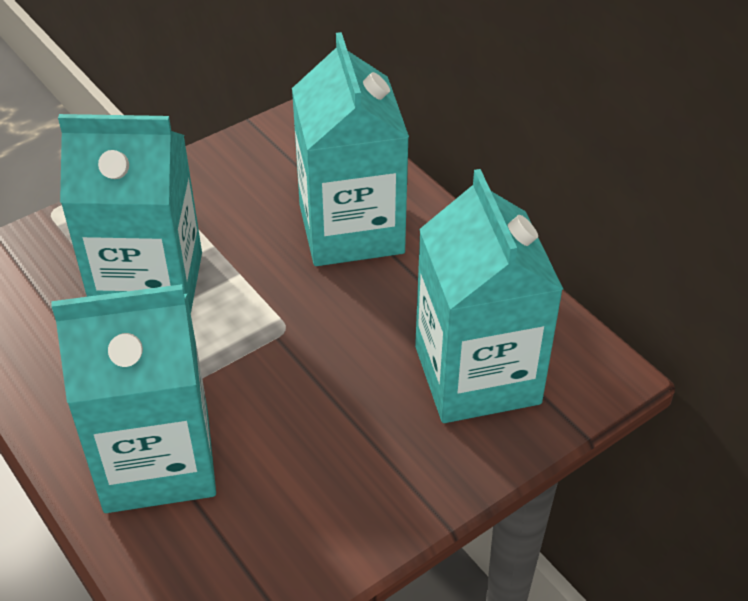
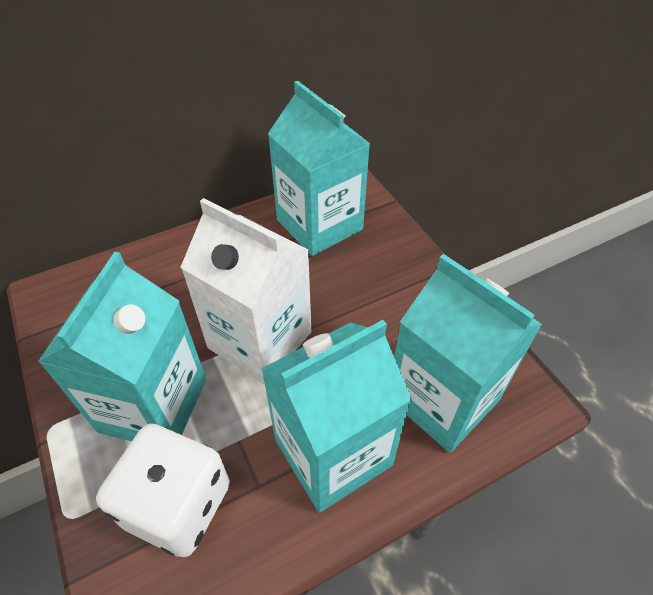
white carton: 0 -> 1
white dice: 0 -> 1

